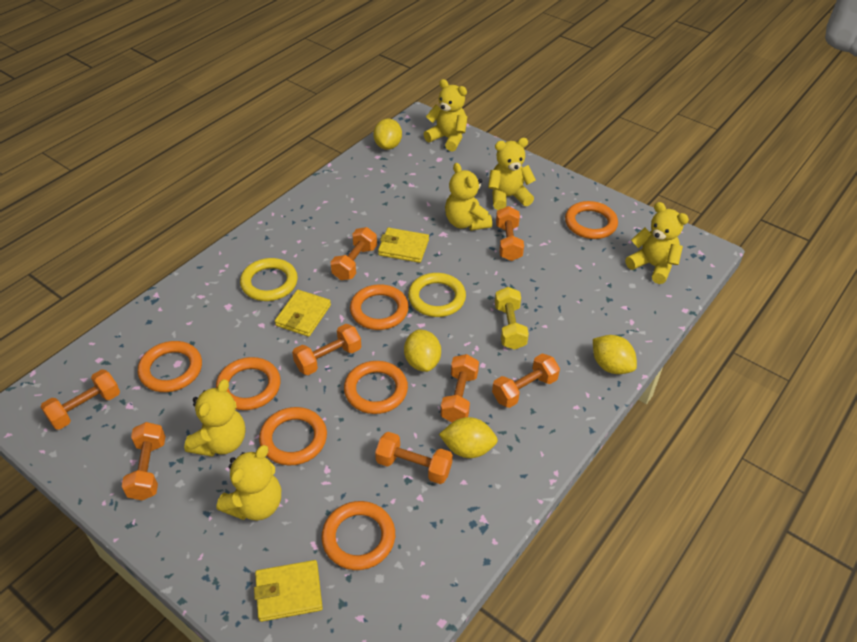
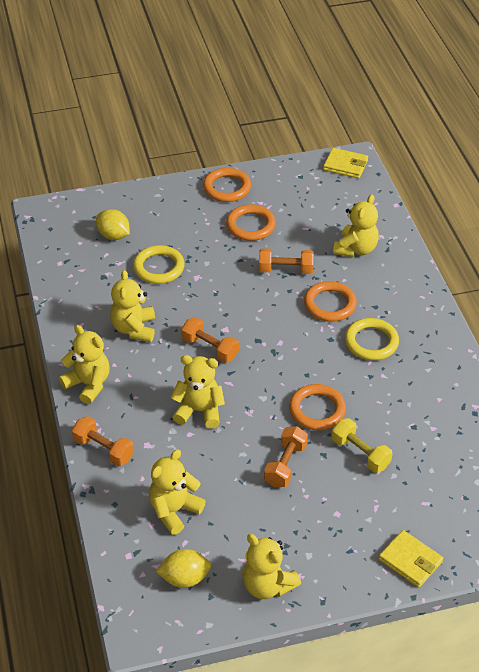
orange dumbbell: 8 -> 4
orange ring: 7 -> 4
yellow lemon: 4 -> 2
yellow wallet: 3 -> 2

